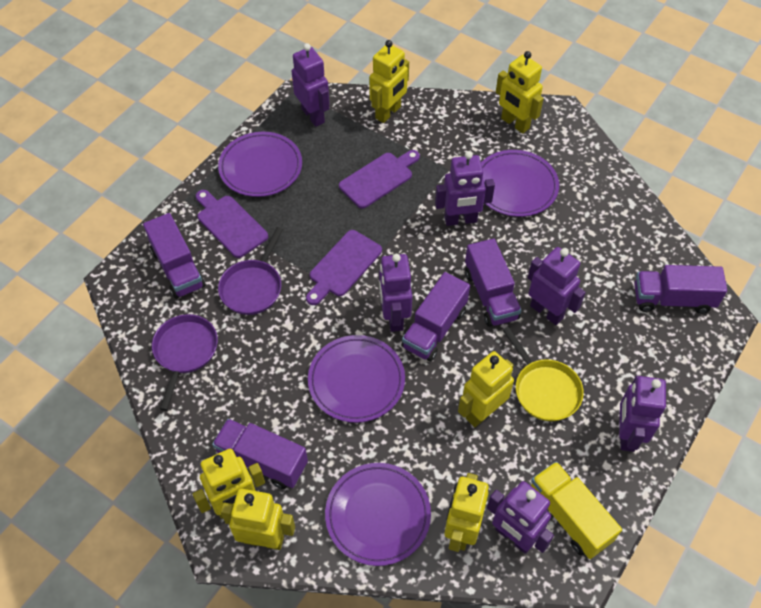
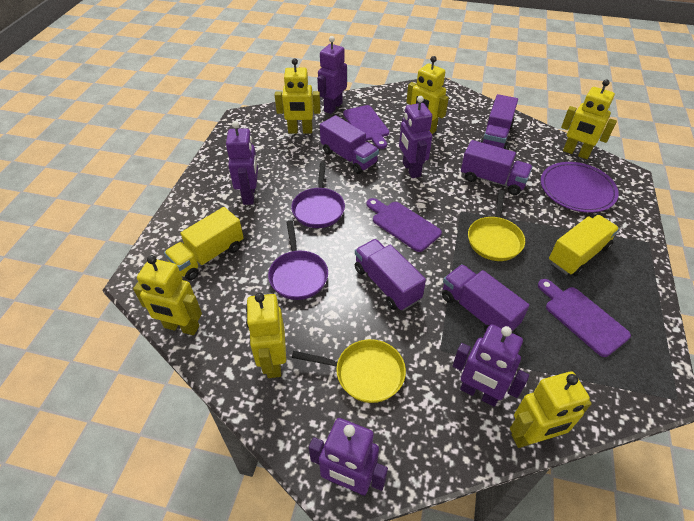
purple plate: 4 -> 1
purple robot: 6 -> 5
yellow pan: 1 -> 2
yellow truck: 1 -> 2

